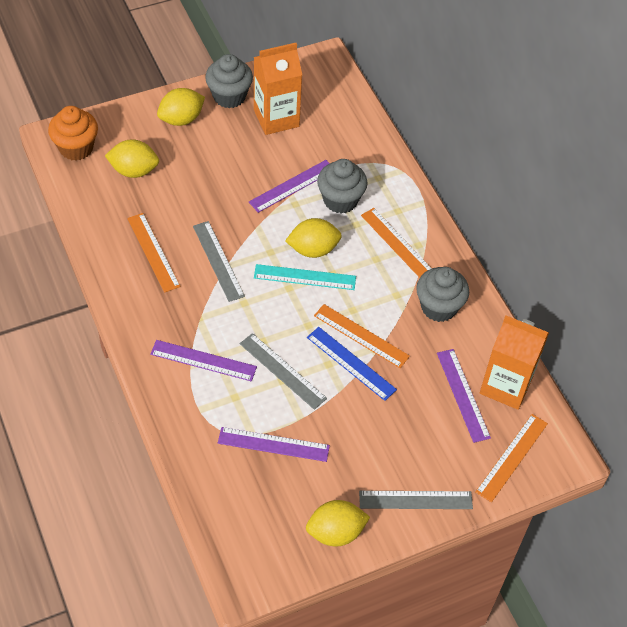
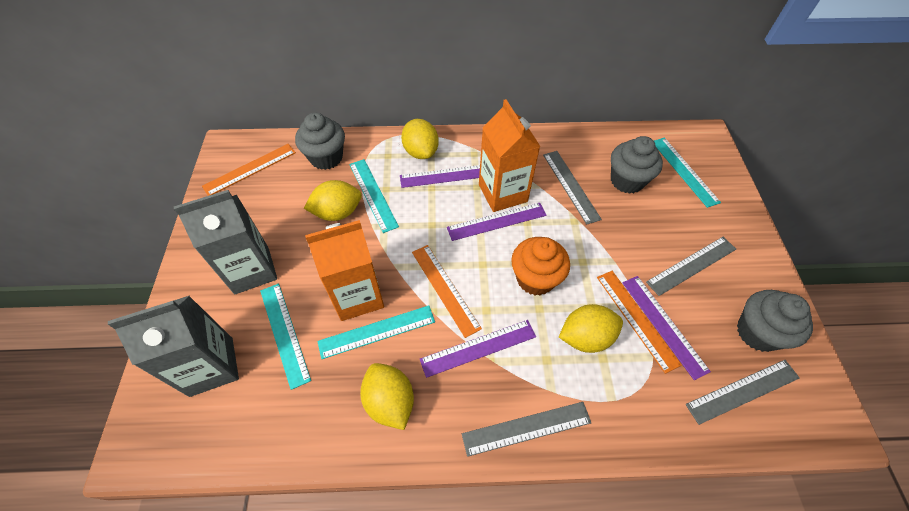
blue ruler: 1 -> 0
grey carton: 0 -> 2
grey ruler: 3 -> 4
orange ruler: 4 -> 3
turquoise ruler: 1 -> 4

